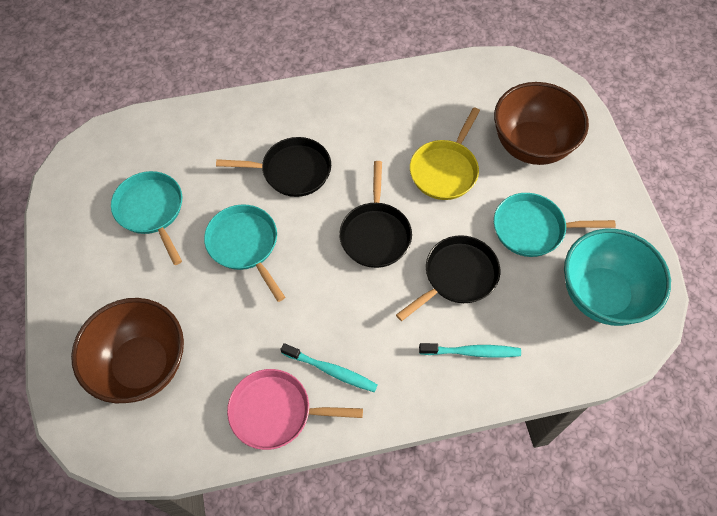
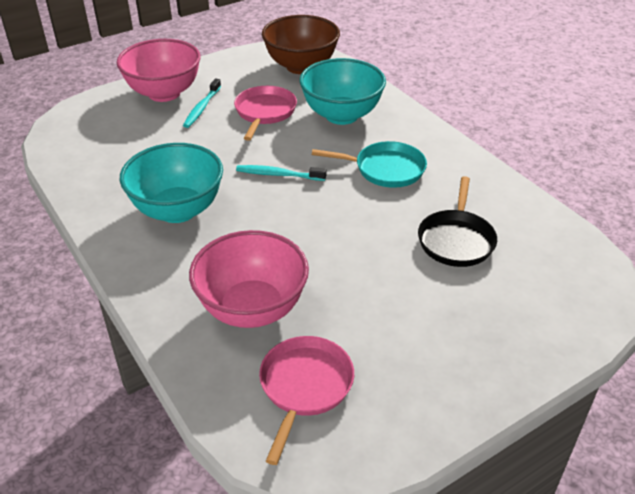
black pan: 3 -> 1
brown bowl: 2 -> 1
pink bowl: 0 -> 2
pink pan: 1 -> 2
turquoise bowl: 1 -> 2
turquoise pan: 3 -> 1
yellow pan: 1 -> 0

